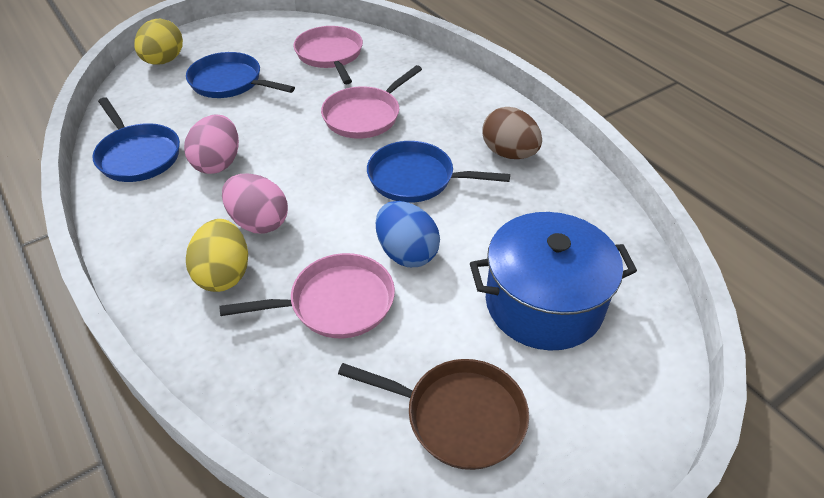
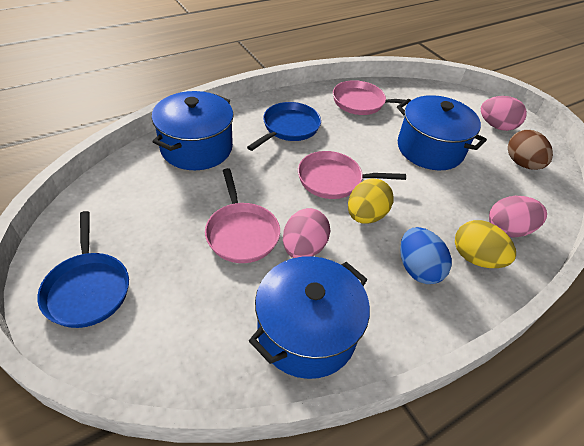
blue pan: 3 -> 2
blue pot: 1 -> 3
brown pan: 1 -> 0
pink egg: 2 -> 3

